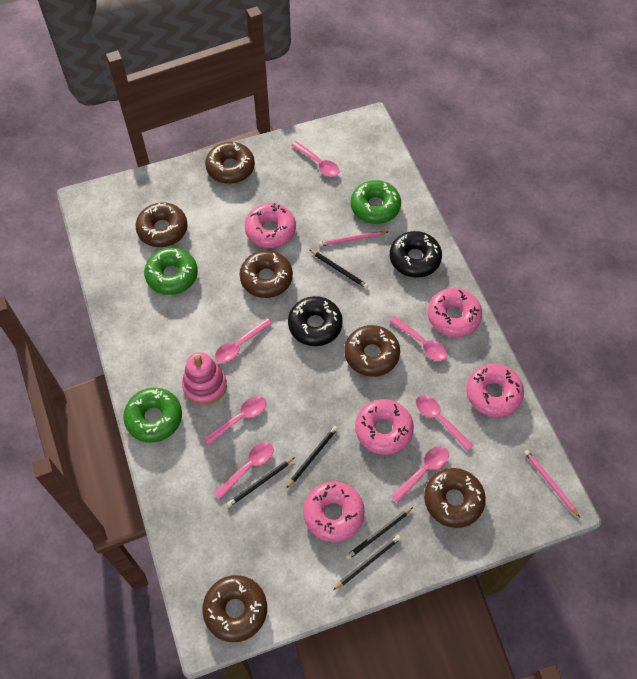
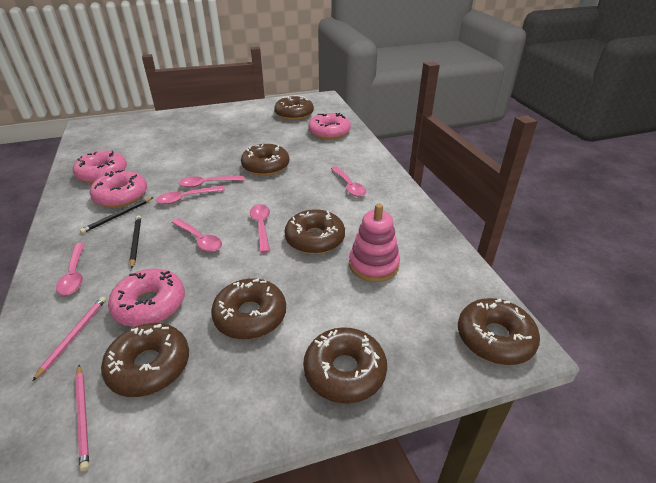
black donut: 2 -> 0
black pencil: 5 -> 2
brown donut: 6 -> 7
green donut: 3 -> 0
pink donut: 5 -> 4
pink spoon: 7 -> 6

